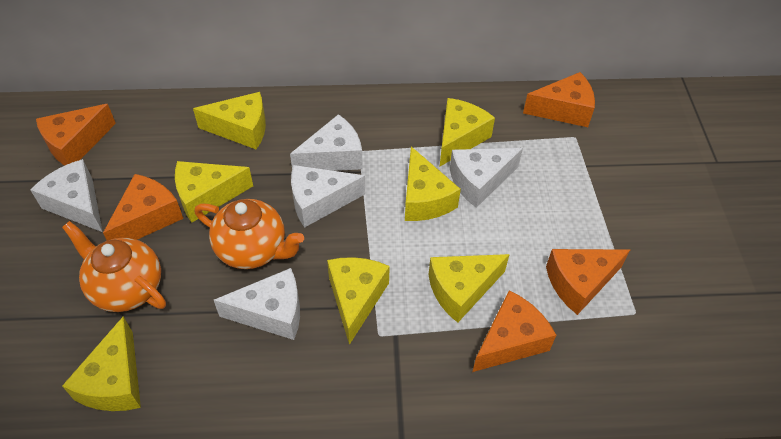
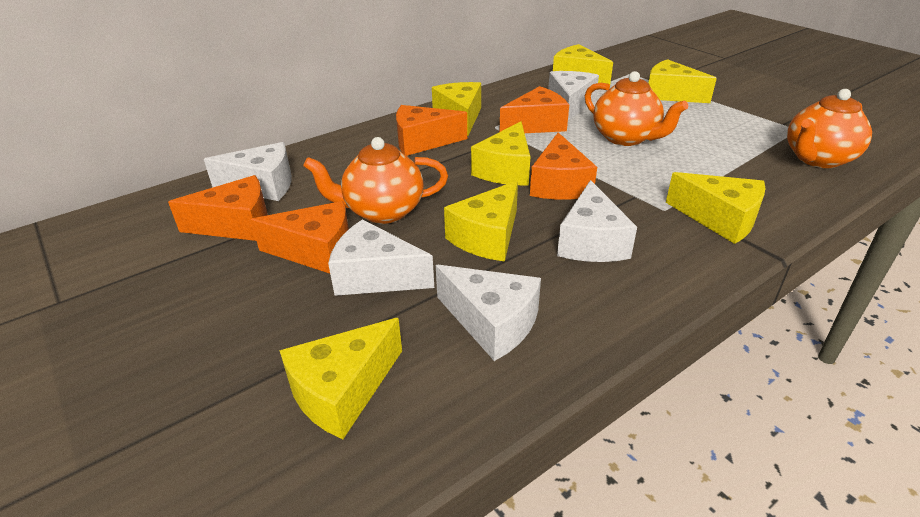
orange teapot: 2 -> 3

